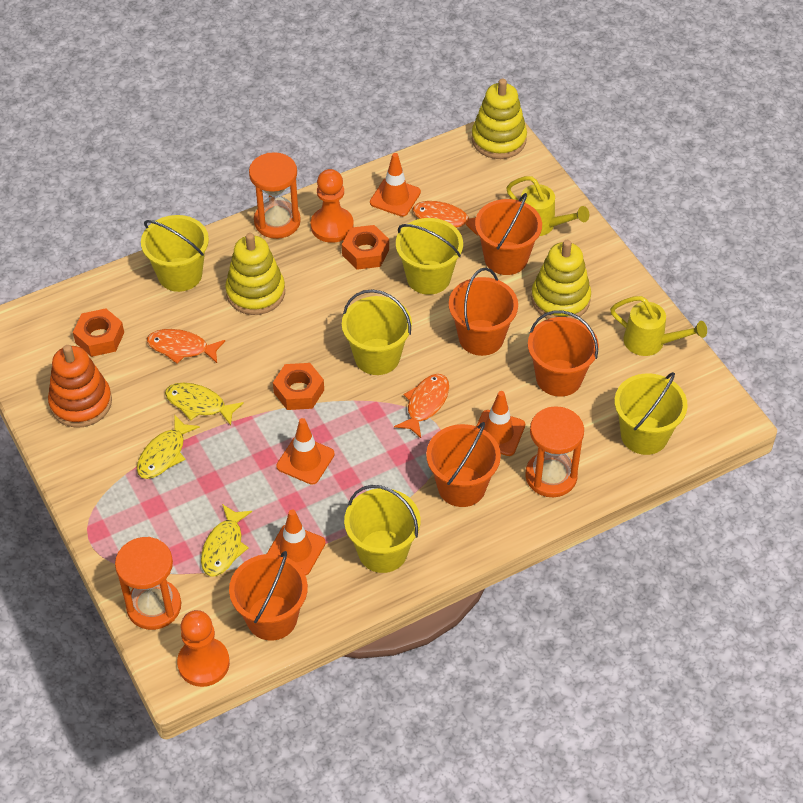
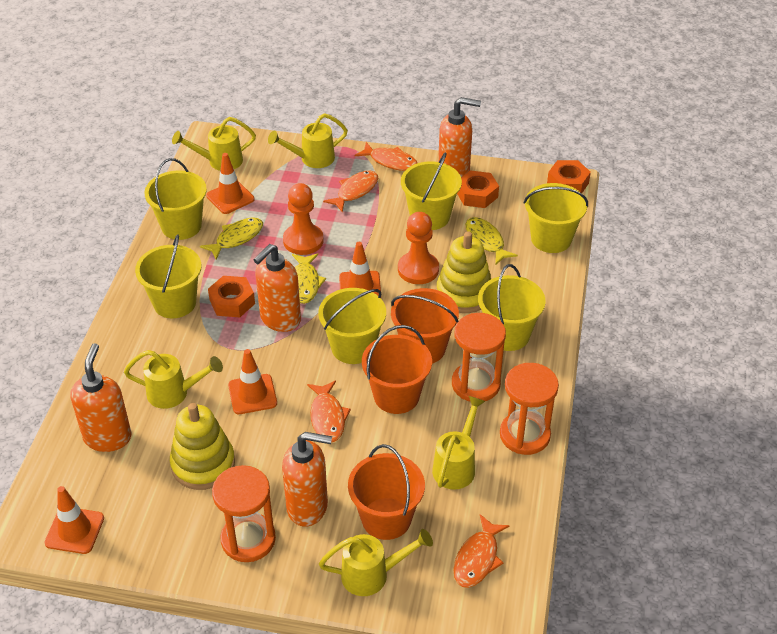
orange bucket: 5 -> 3
orange fish: 3 -> 4
orange soap dispenser: 0 -> 4
orange stacking toy: 1 -> 0
yellow bucket: 5 -> 6
yellow stacking toy: 3 -> 2
yellow watering can: 2 -> 5

